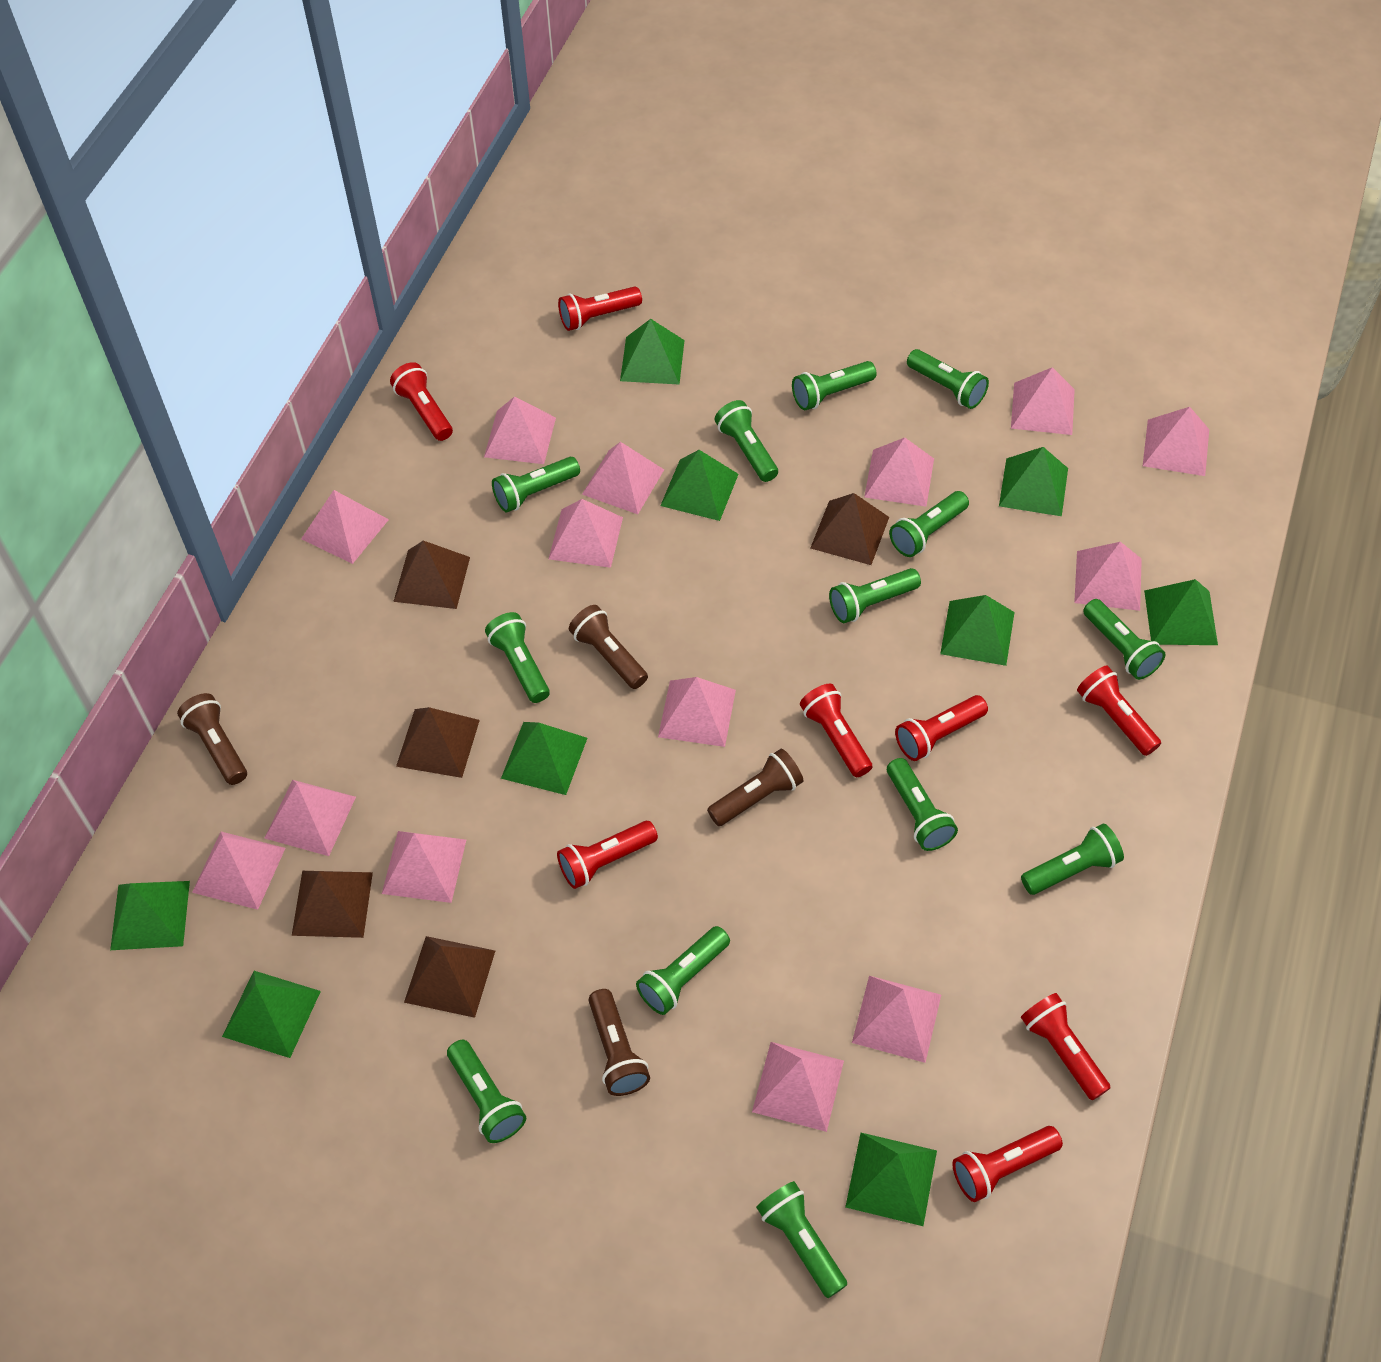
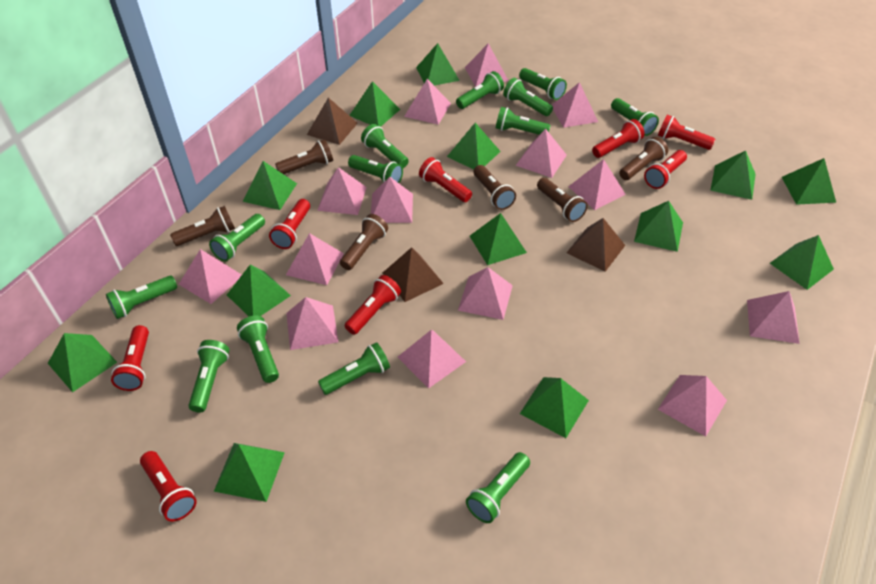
brown flashlight: 4 -> 6
brown pyramid: 5 -> 3
green pyramid: 9 -> 13

